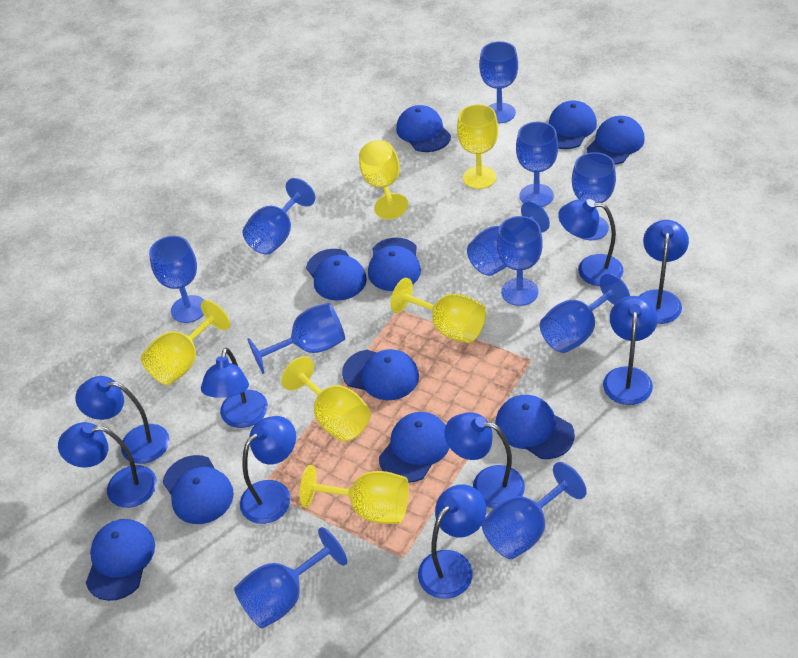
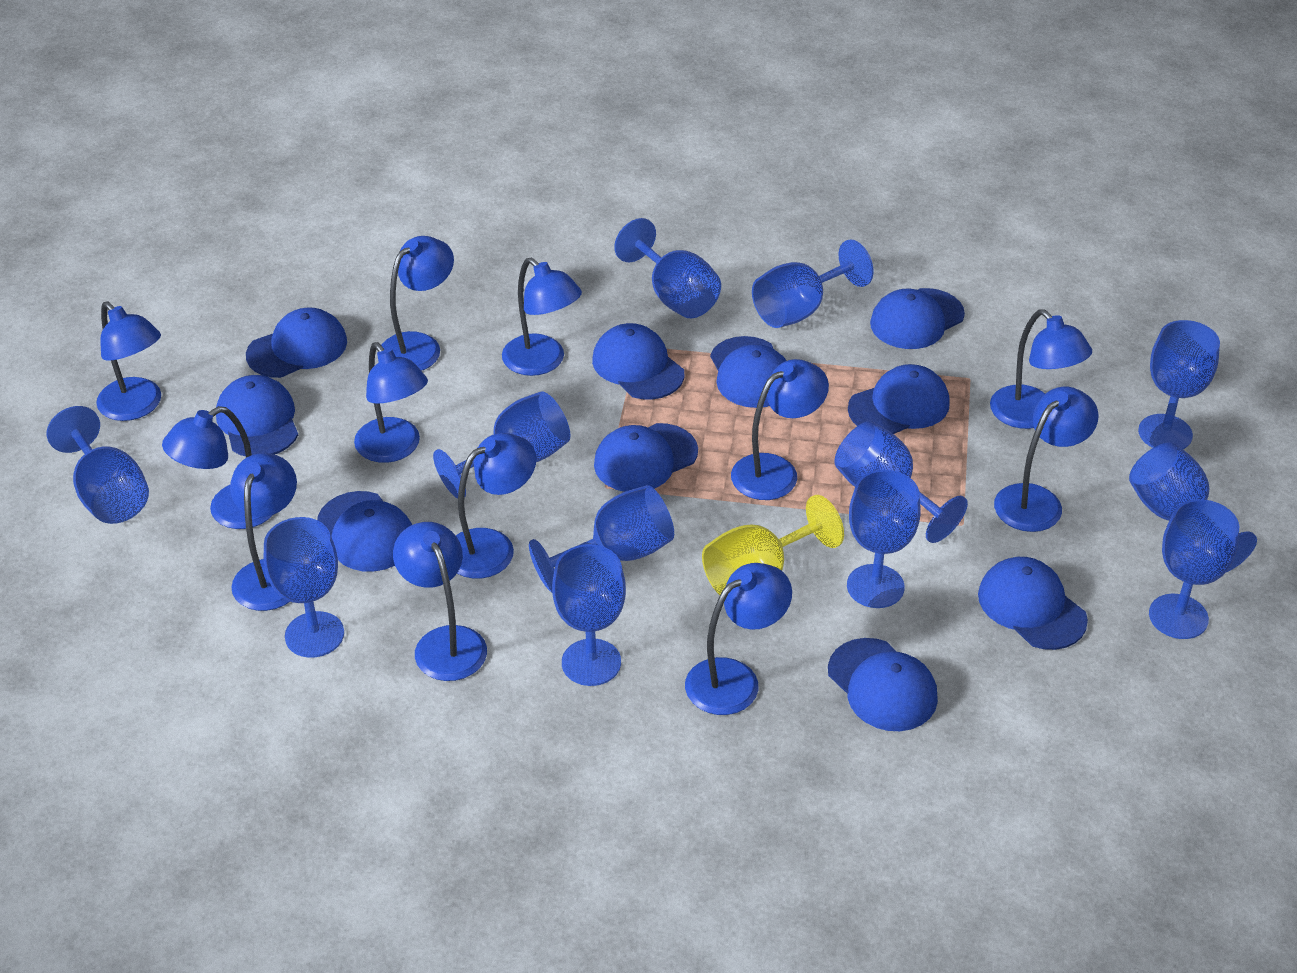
blue goblet: 11 -> 12
blue lamp: 9 -> 12
yellow goblet: 6 -> 1

